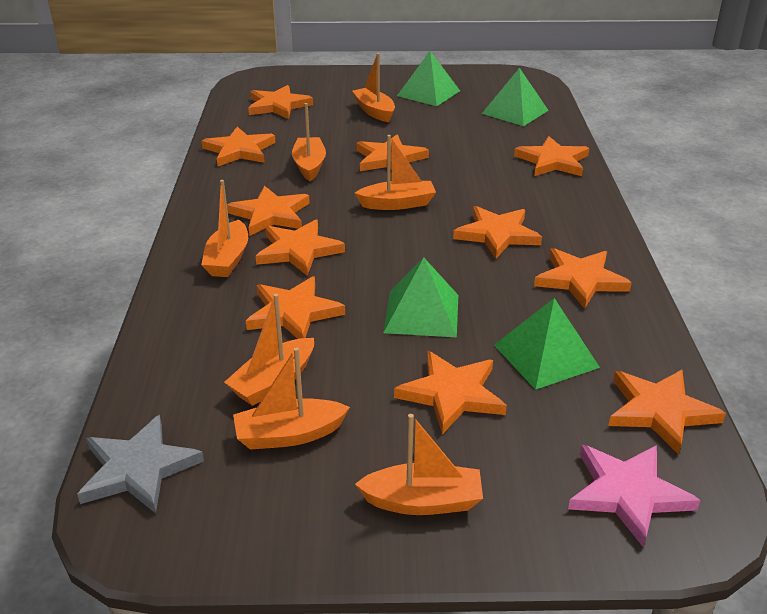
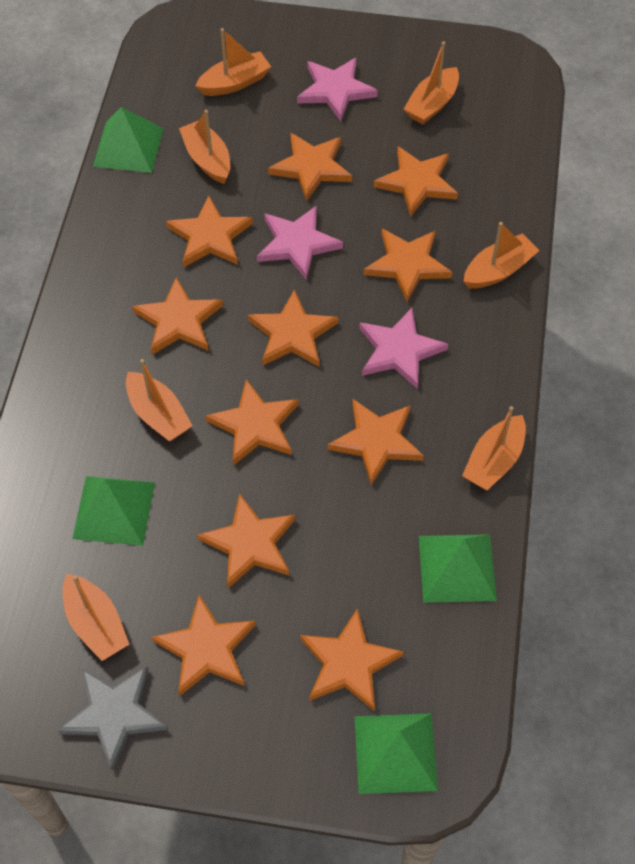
pink star: 1 -> 3

